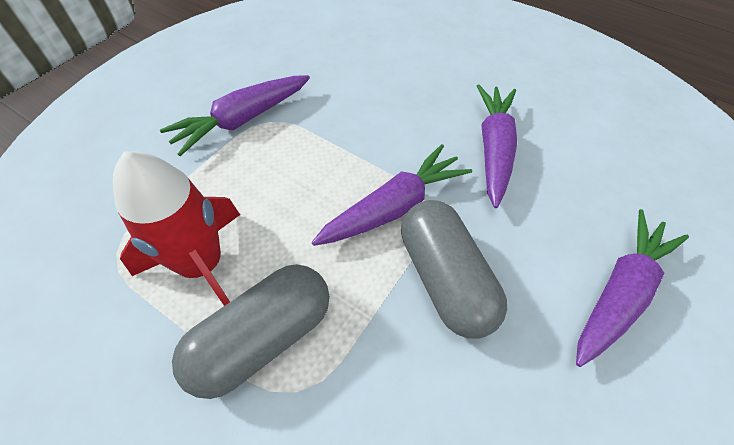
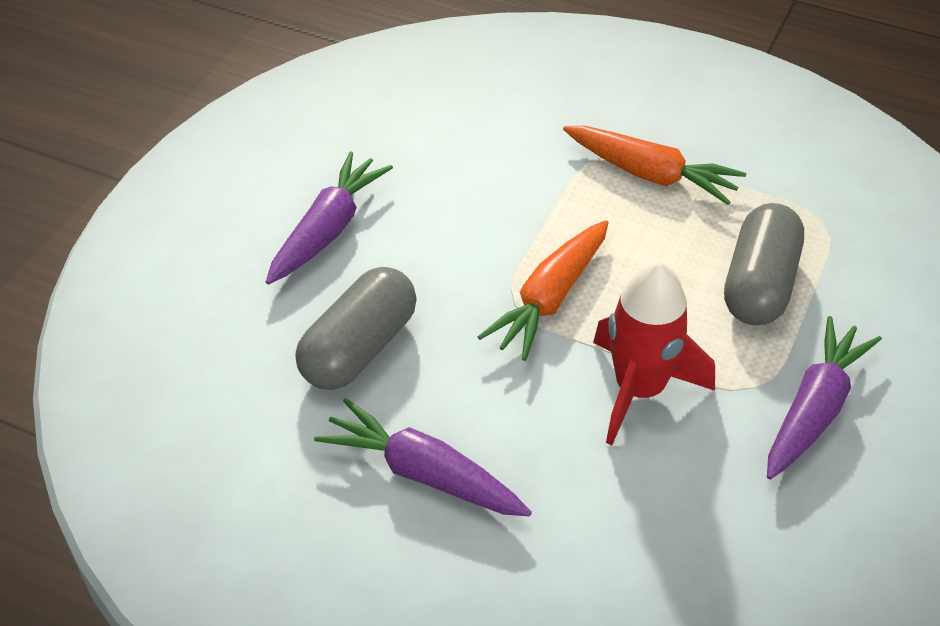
orange carrot: 0 -> 2
purple carrot: 4 -> 3

